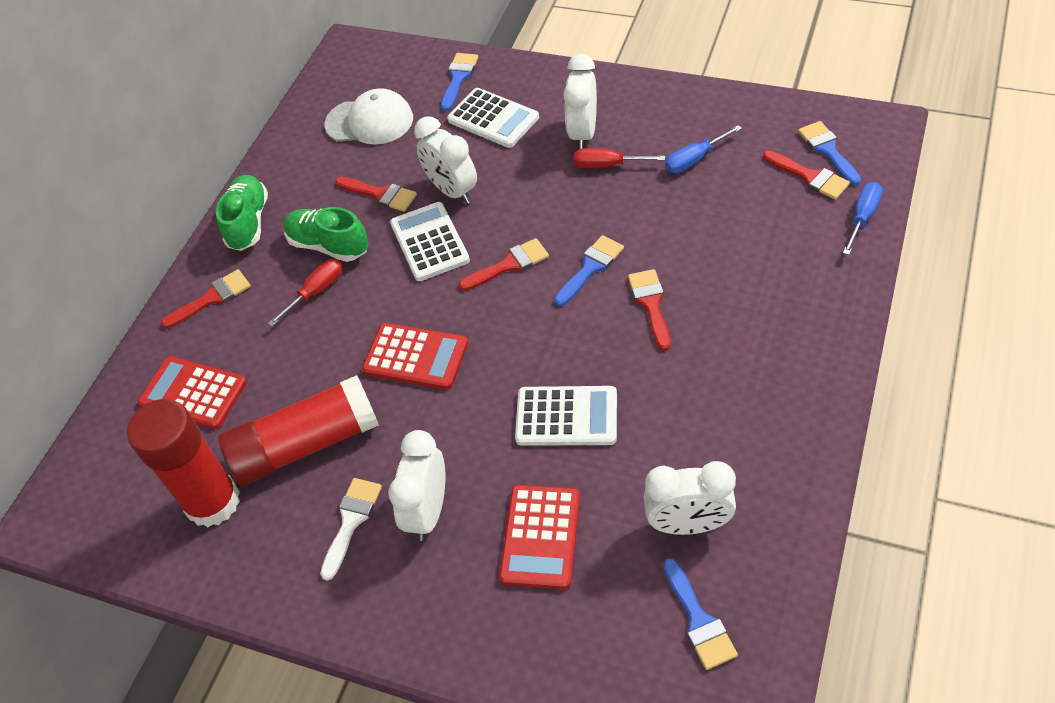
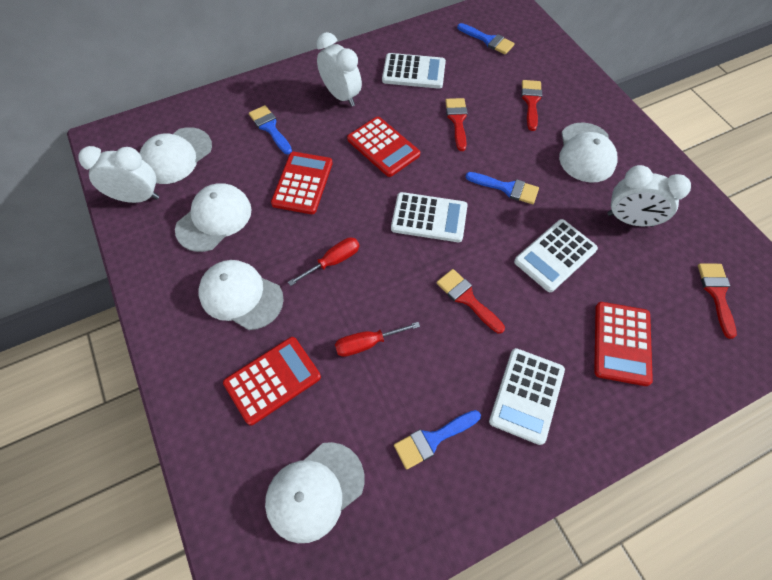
blue screwdriver: 2 -> 0
green shoe: 2 -> 0
red brush: 5 -> 4
red calculator: 3 -> 4
red glue stick: 2 -> 0
white brush: 1 -> 0
white calculator: 3 -> 4
white cap: 1 -> 5
white clock: 4 -> 3

